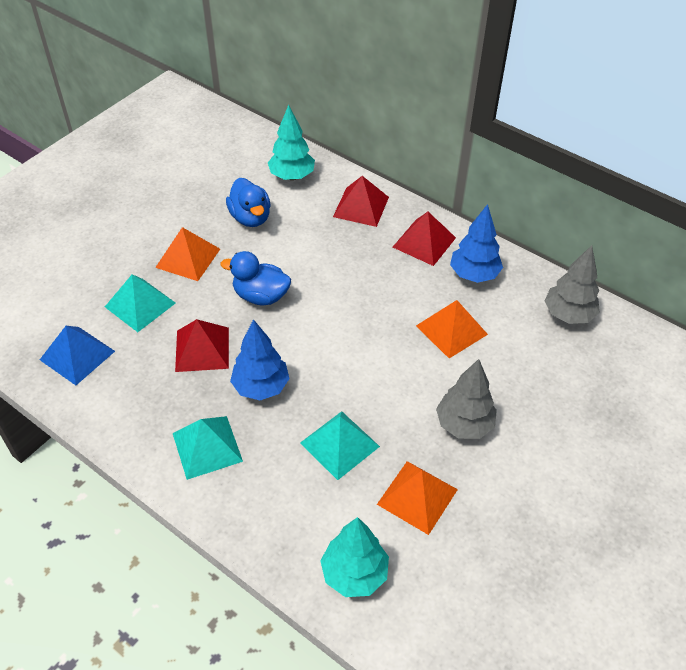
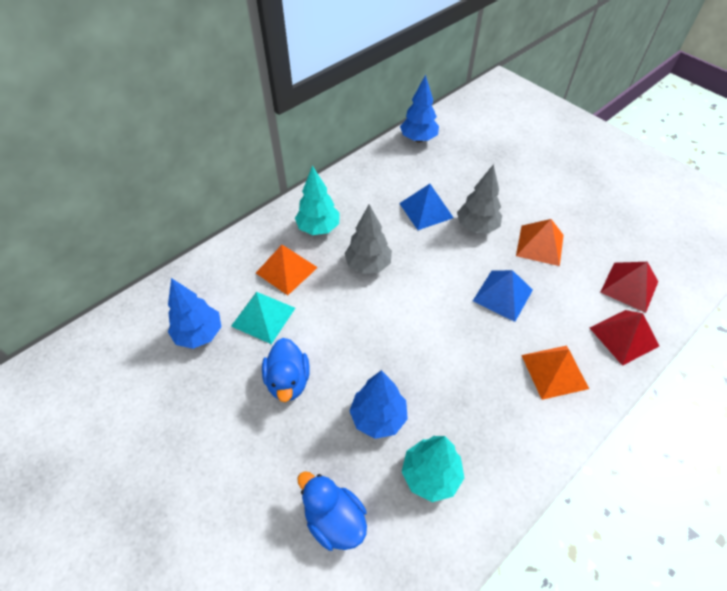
blue pyramid: 1 -> 2
blue tree: 2 -> 3
red pyramid: 3 -> 2
turquoise pyramid: 3 -> 1

